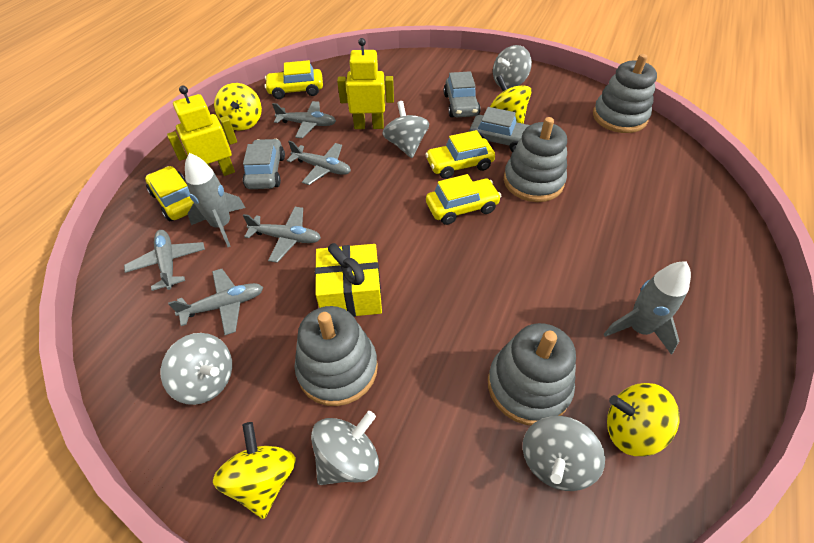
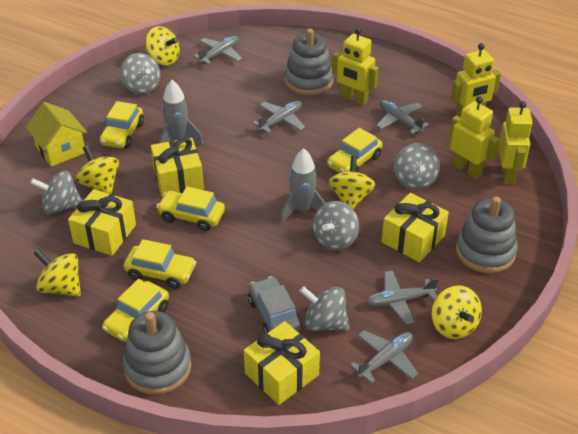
grey car: 3 -> 1
grey stacking toy: 4 -> 3
yellow car: 4 -> 5
yellow gift: 1 -> 4
yellow house: 0 -> 1
yellow robot: 2 -> 4
yellow spinning top: 4 -> 5

